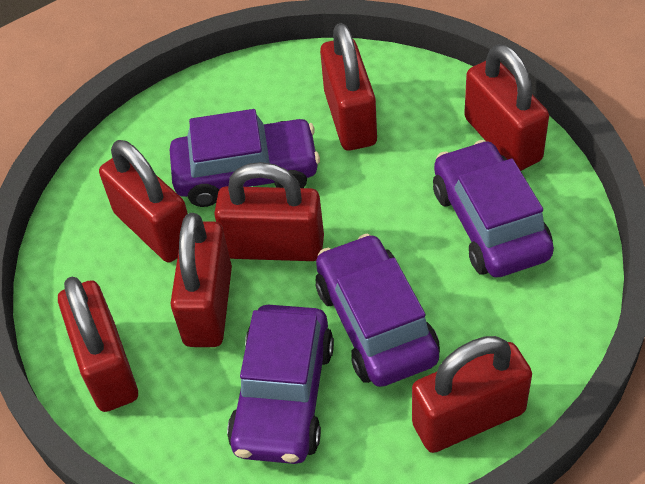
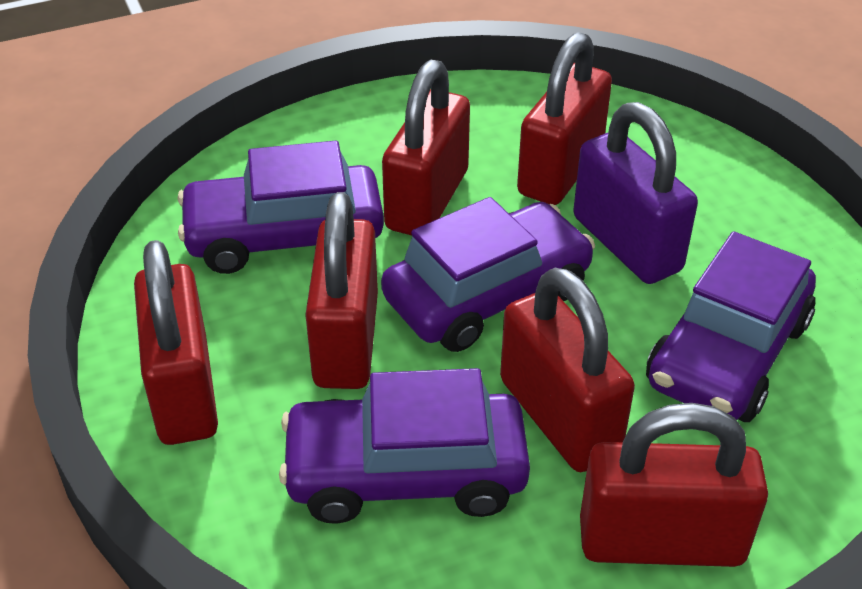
purple padlock: 0 -> 1
red padlock: 7 -> 6

